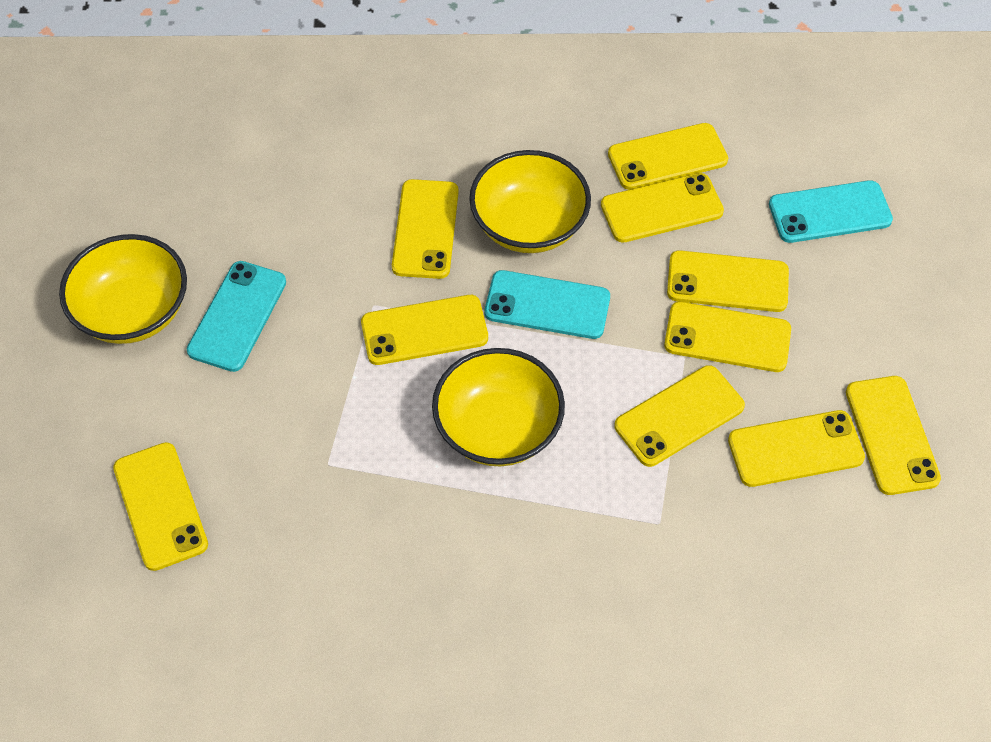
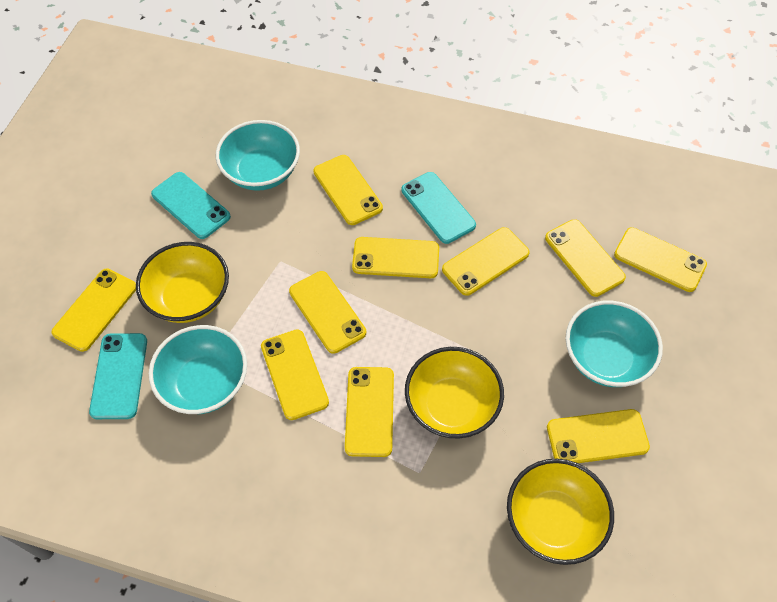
turquoise bowl: 0 -> 3

